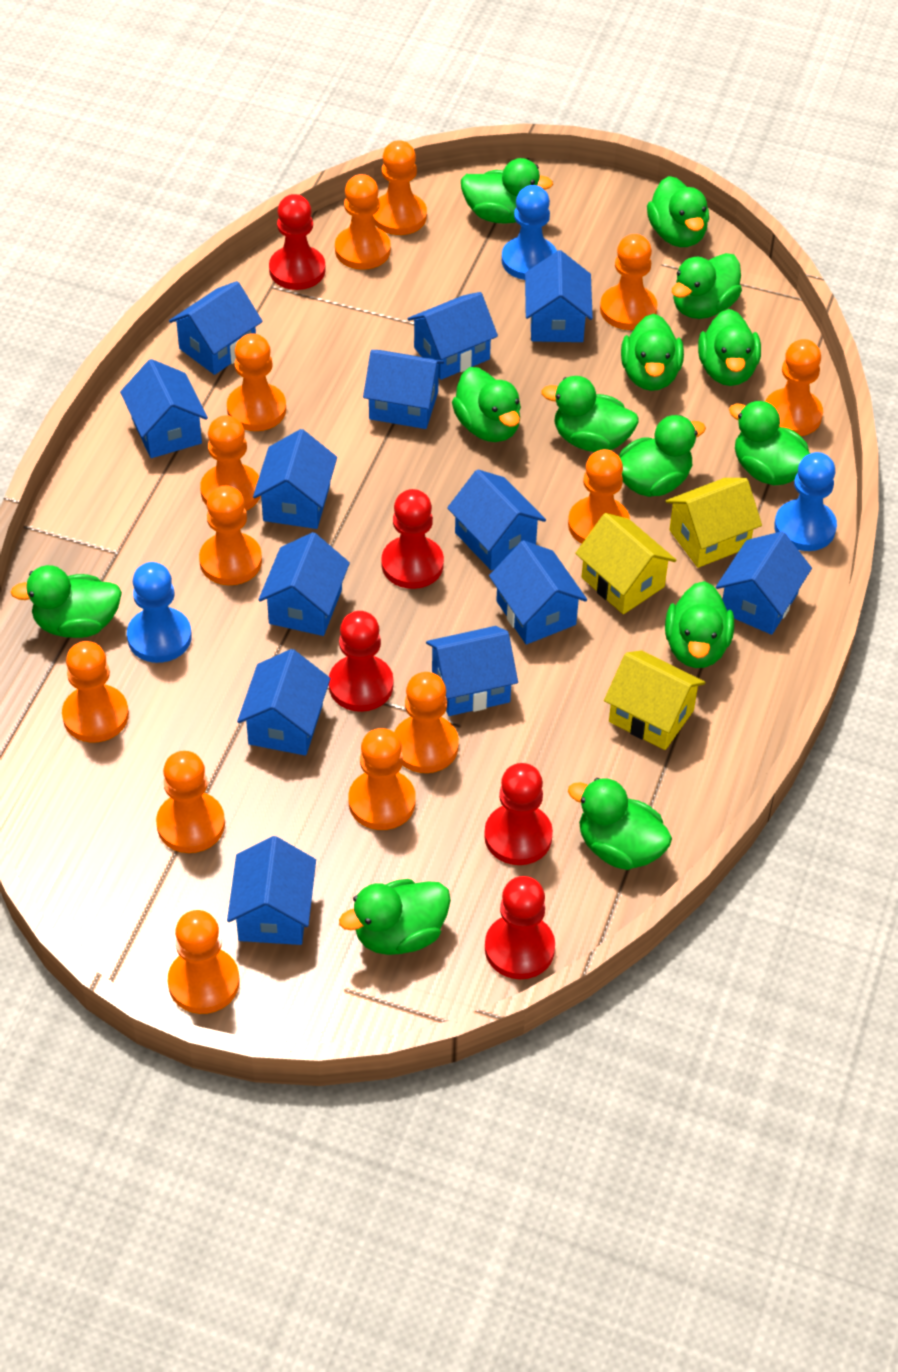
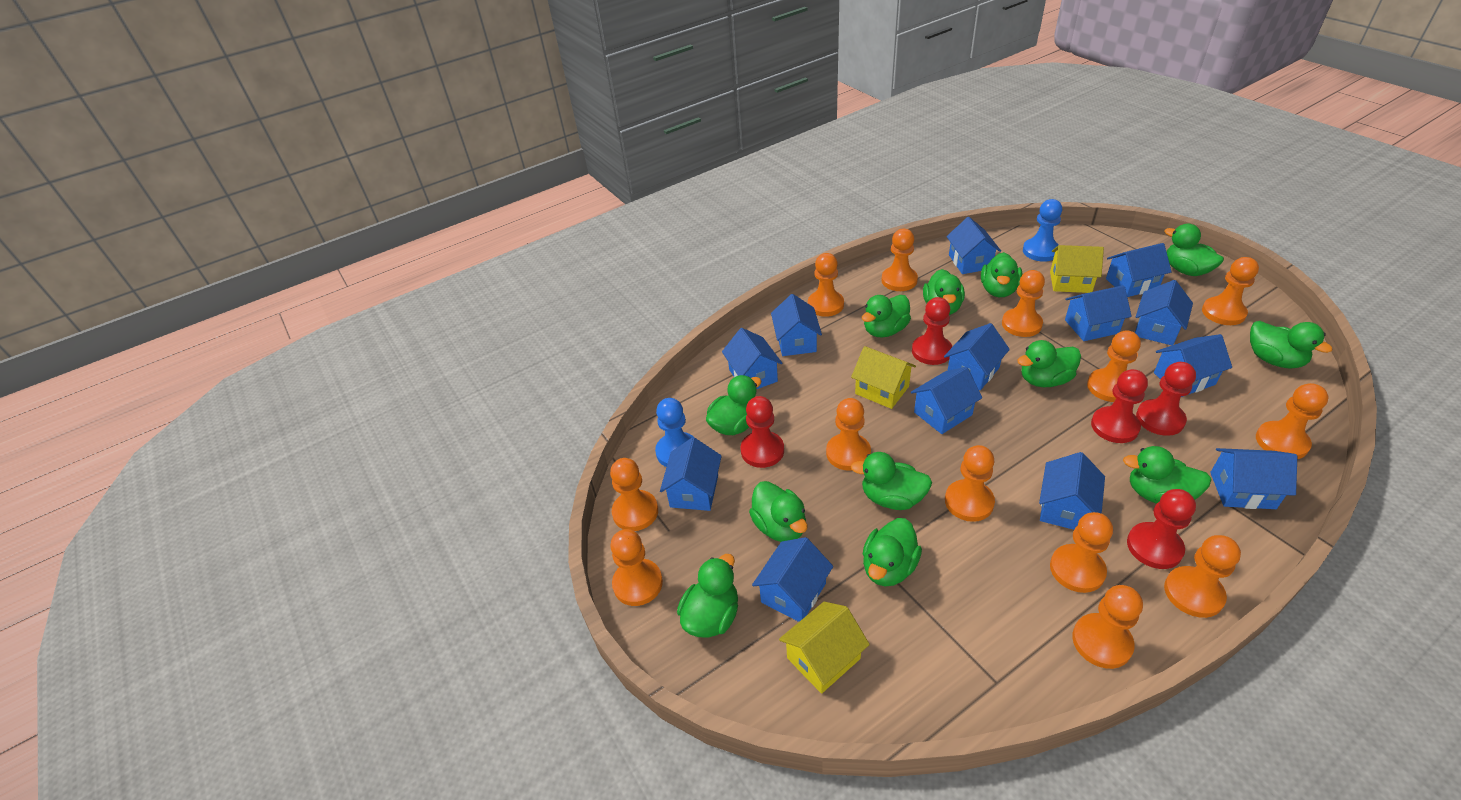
blue pawn: 3 -> 2
green duck: 13 -> 12

